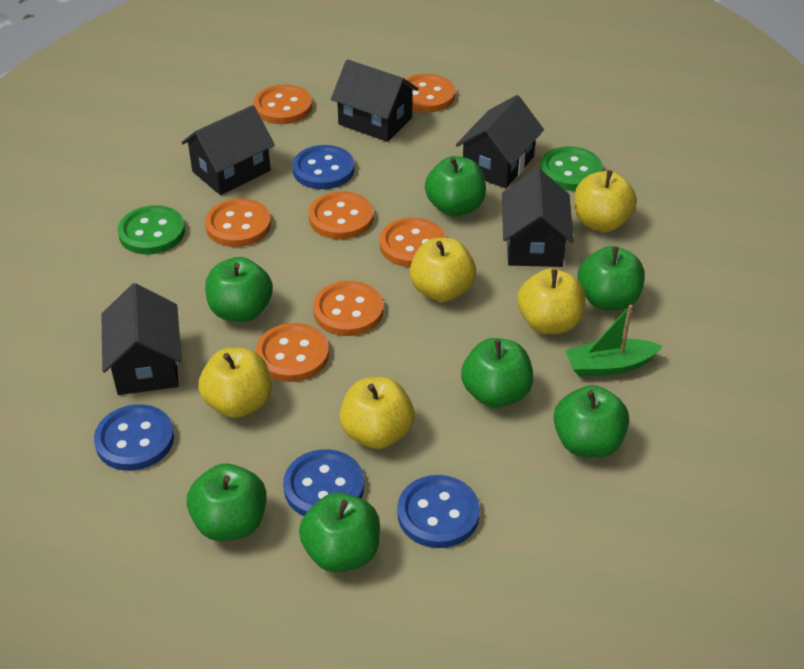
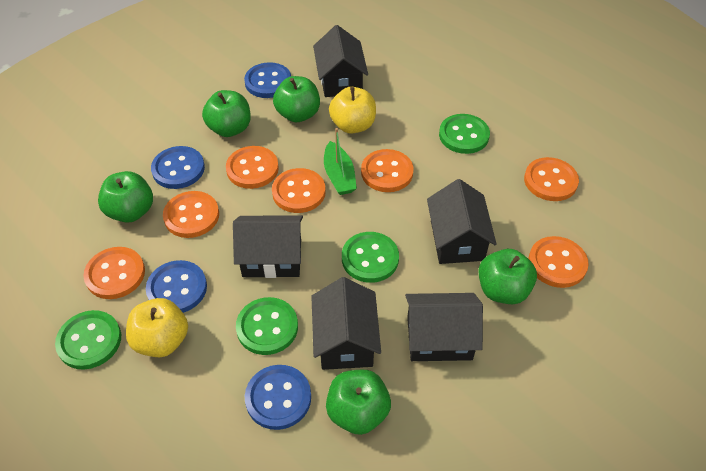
green apple: 7 -> 5
green button: 2 -> 4
yellow apple: 5 -> 2

